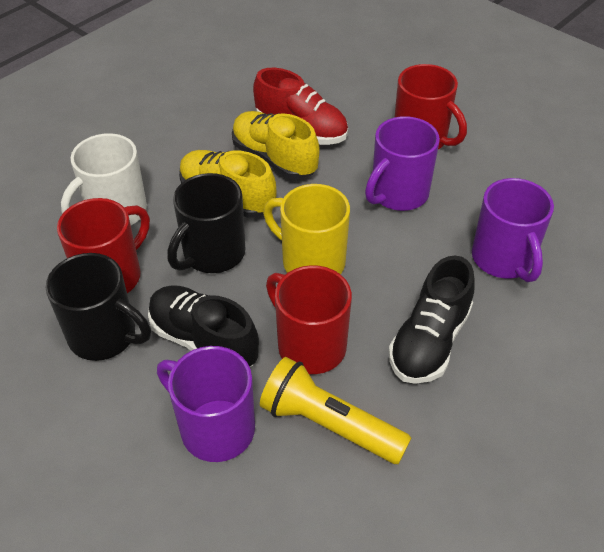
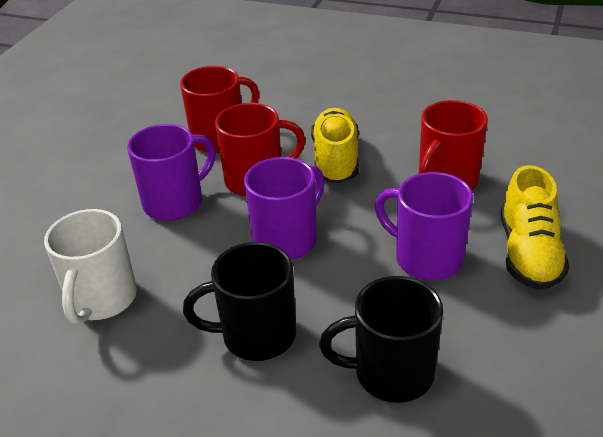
black shoe: 2 -> 0
red shoe: 1 -> 0
yellow flashlight: 1 -> 0
yellow mug: 1 -> 0

